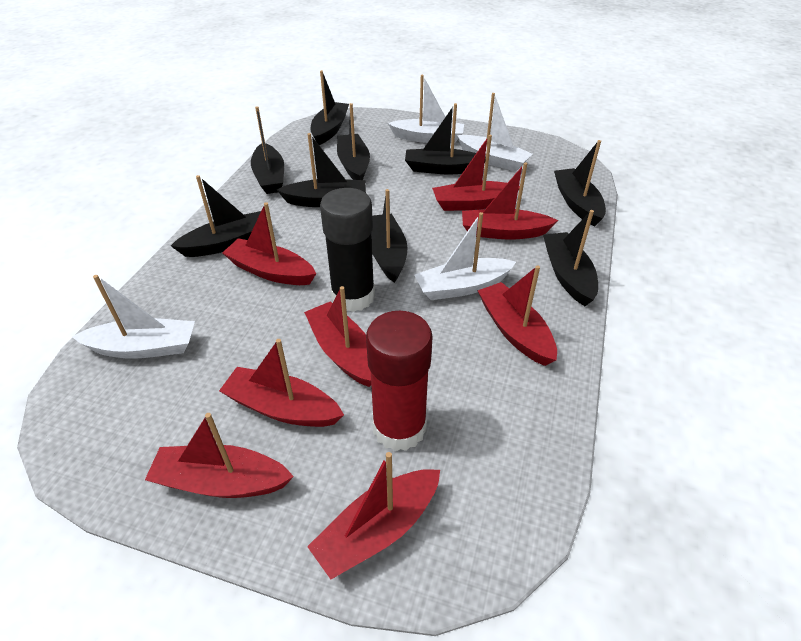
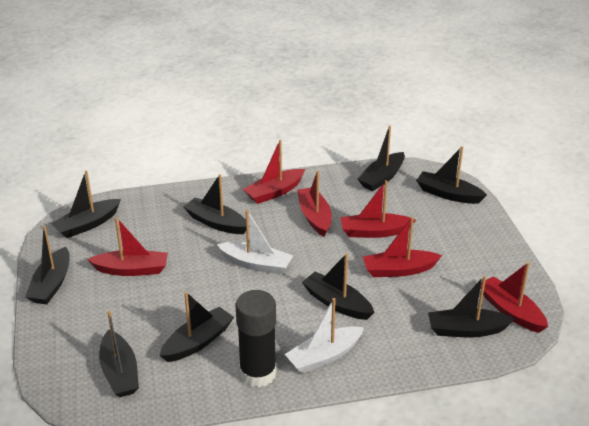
red boat: 8 -> 6
red glue stick: 1 -> 0
white boat: 4 -> 2

